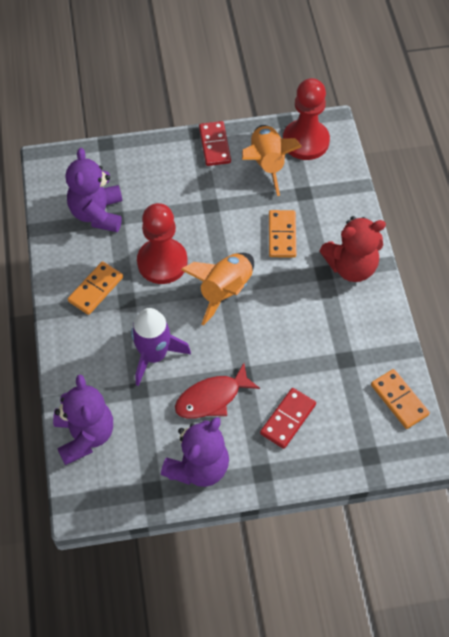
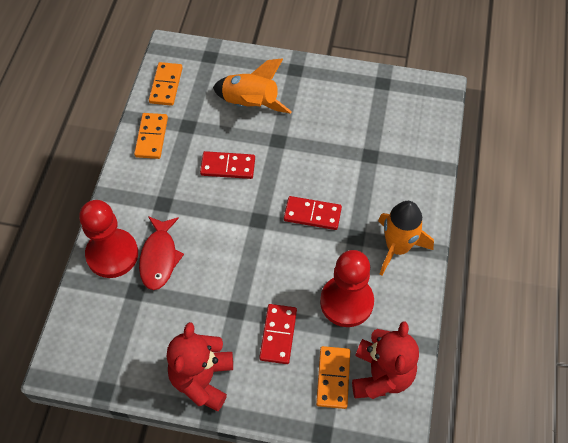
purple rocket: 1 -> 0
purple teddy bear: 3 -> 0
red domino: 2 -> 3
red teddy bear: 1 -> 2

